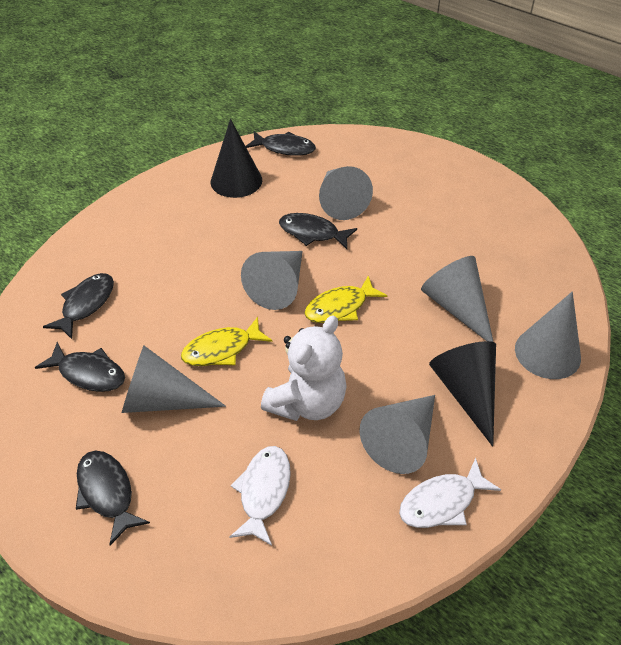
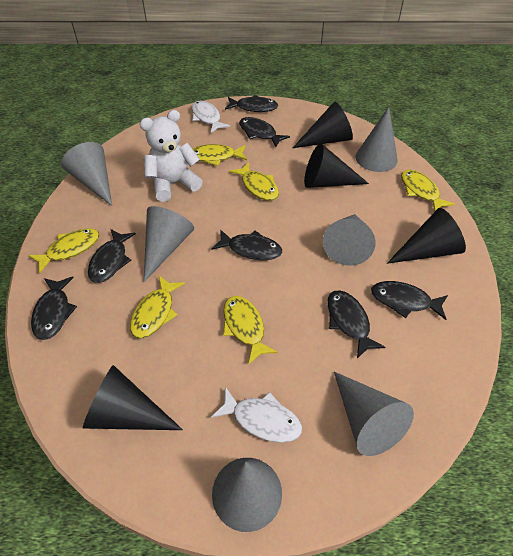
black cone: 2 -> 4
black fish: 5 -> 7
yellow fish: 2 -> 6

